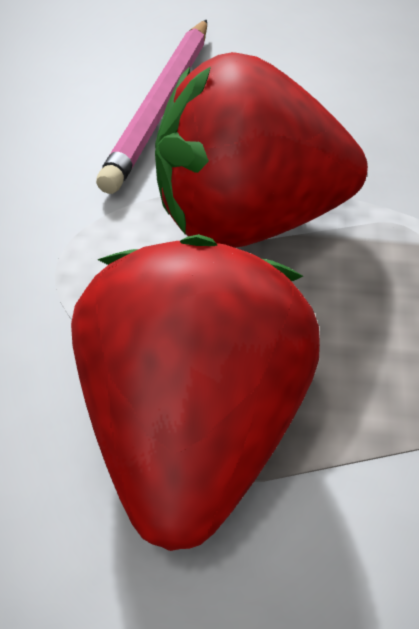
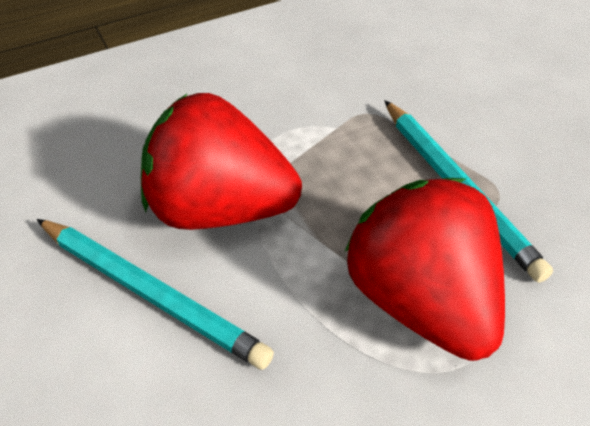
pink pencil: 1 -> 0
turquoise pencil: 0 -> 2

